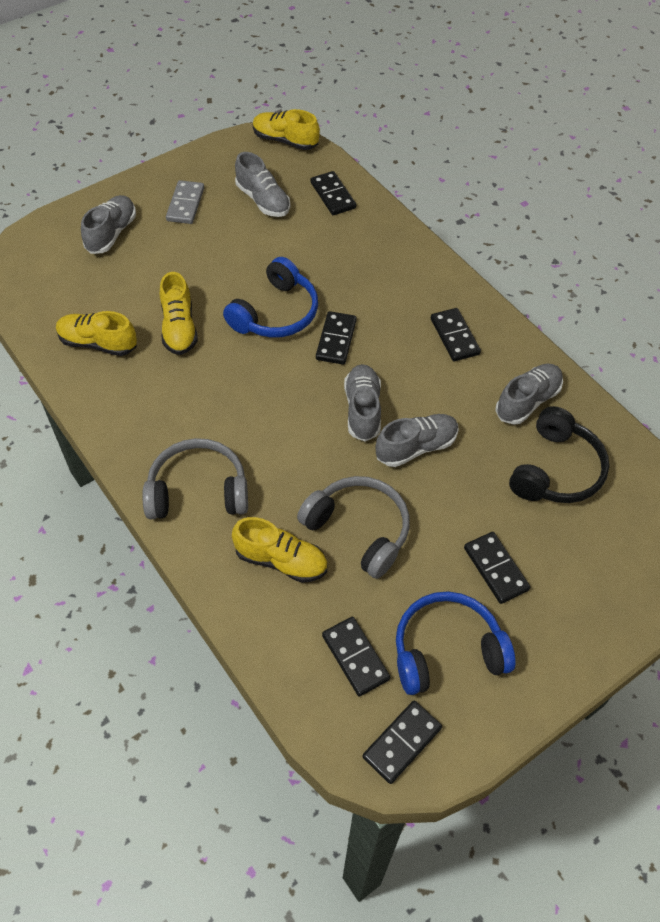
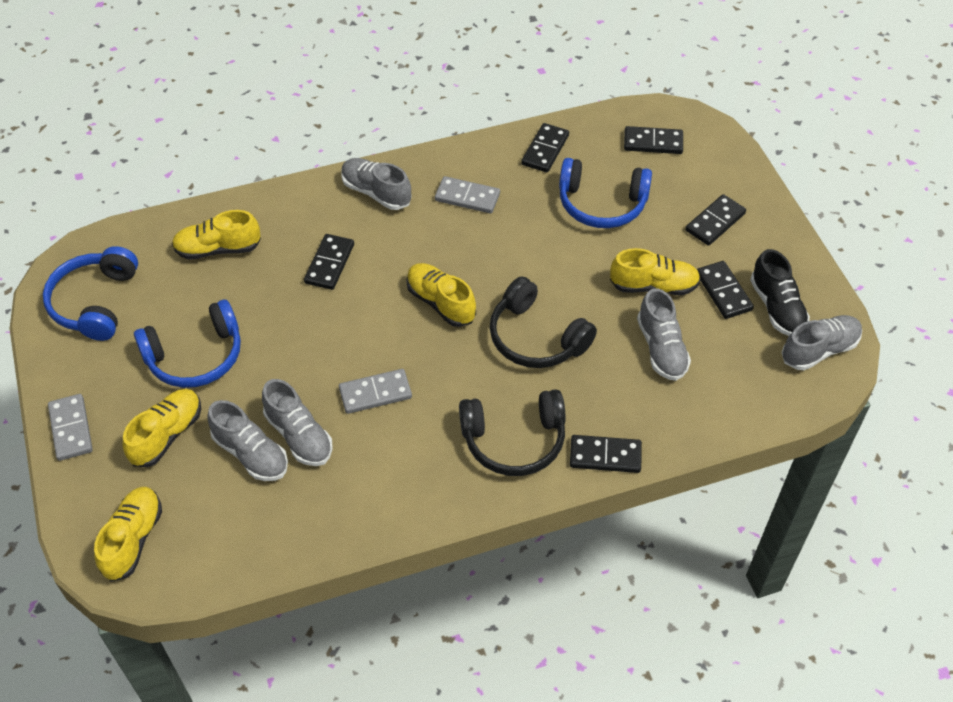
black headphones: 1 -> 2
black shoe: 0 -> 1
blue headphones: 2 -> 3
grey domino: 1 -> 3
grey headphones: 2 -> 0
yellow shoe: 4 -> 5

